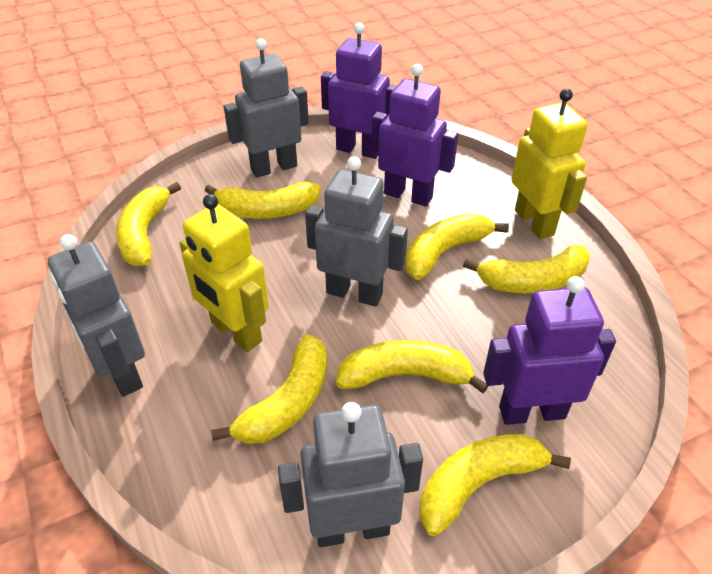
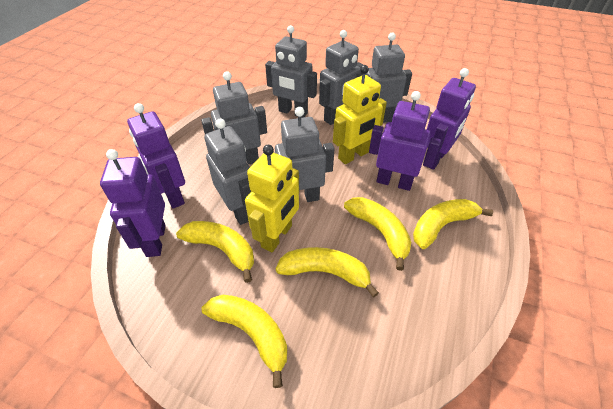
grey robot: 4 -> 6
purple robot: 3 -> 4
yellow banana: 7 -> 5

